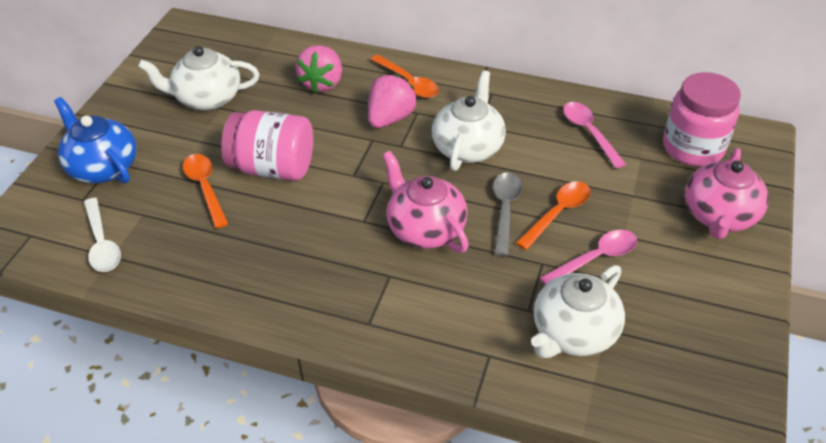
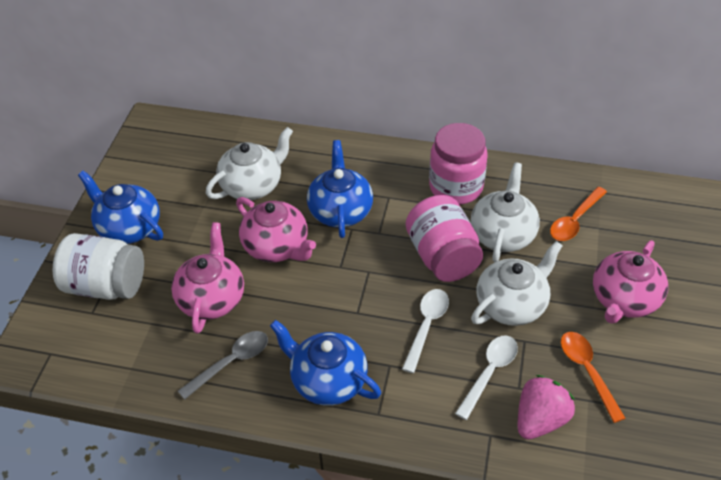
blue teapot: 1 -> 3
orange spoon: 3 -> 2
pink spoon: 2 -> 0
pink strawberry: 2 -> 1
pink teapot: 2 -> 3
white jar: 0 -> 1
white spoon: 1 -> 2

